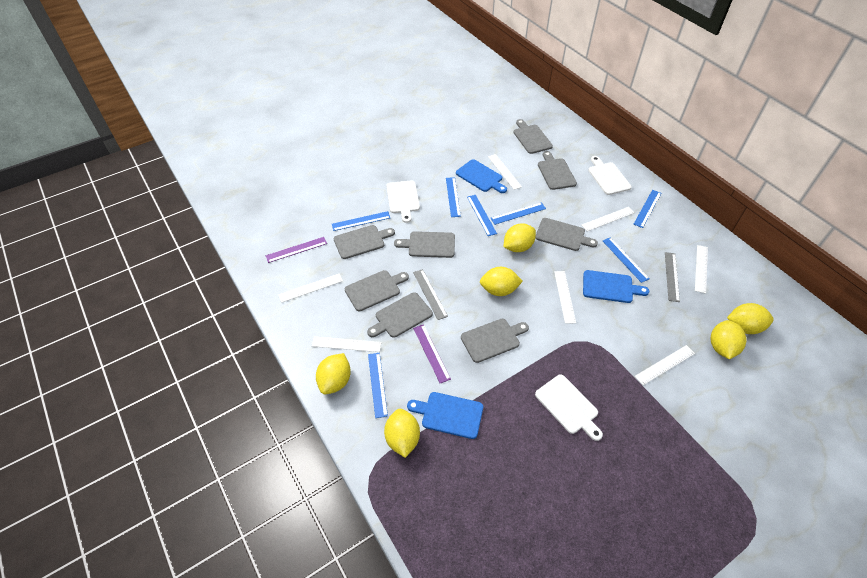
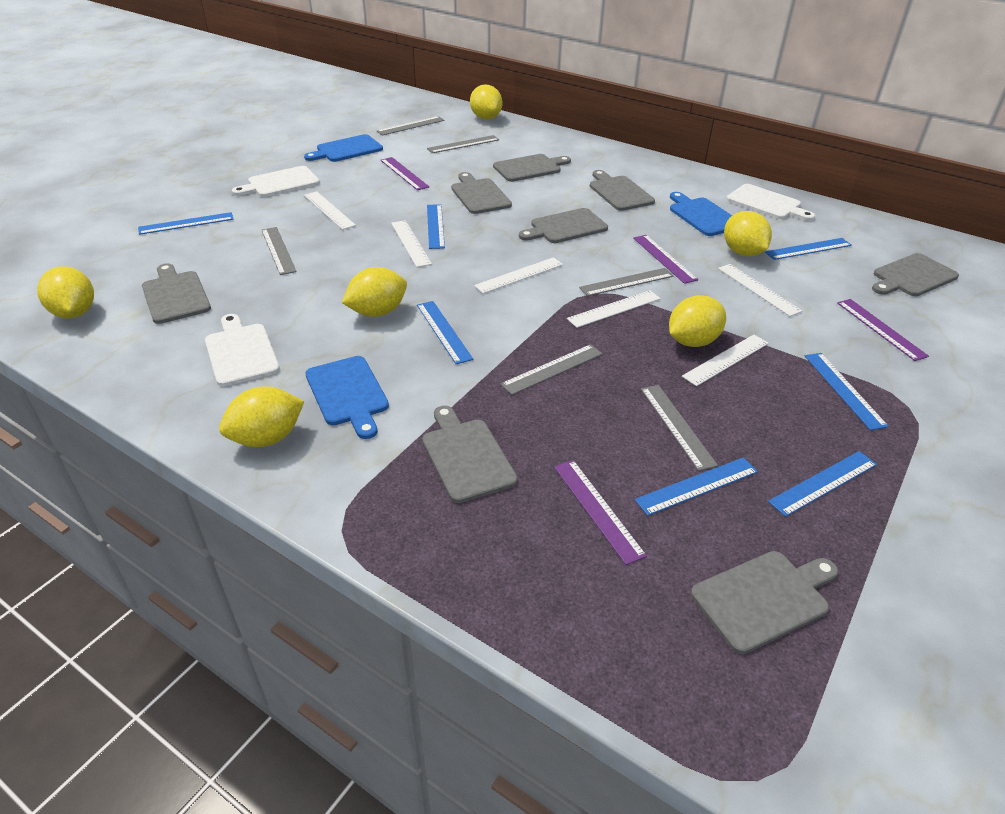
grey ruler: 2 -> 6
purple ruler: 2 -> 4
white ruler: 7 -> 6

